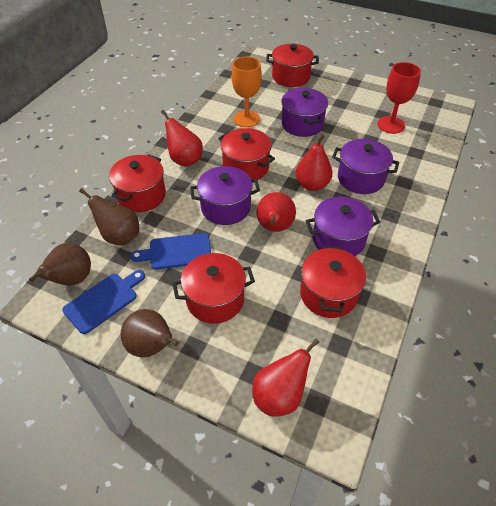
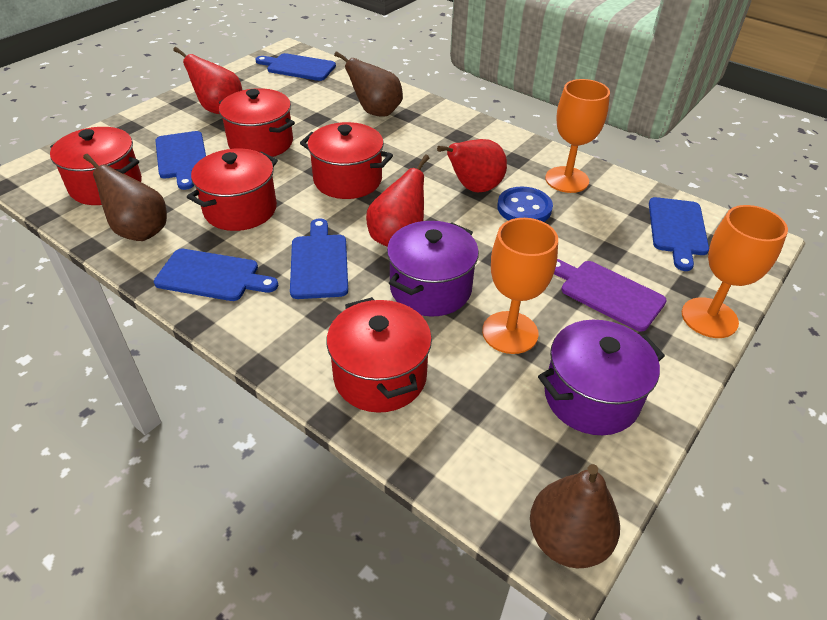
blue button: 0 -> 1
blue cutting board: 2 -> 5
orange goblet: 1 -> 3
purple cutting board: 0 -> 1
purple pot: 4 -> 2
red goblet: 1 -> 0
red pear: 4 -> 3

